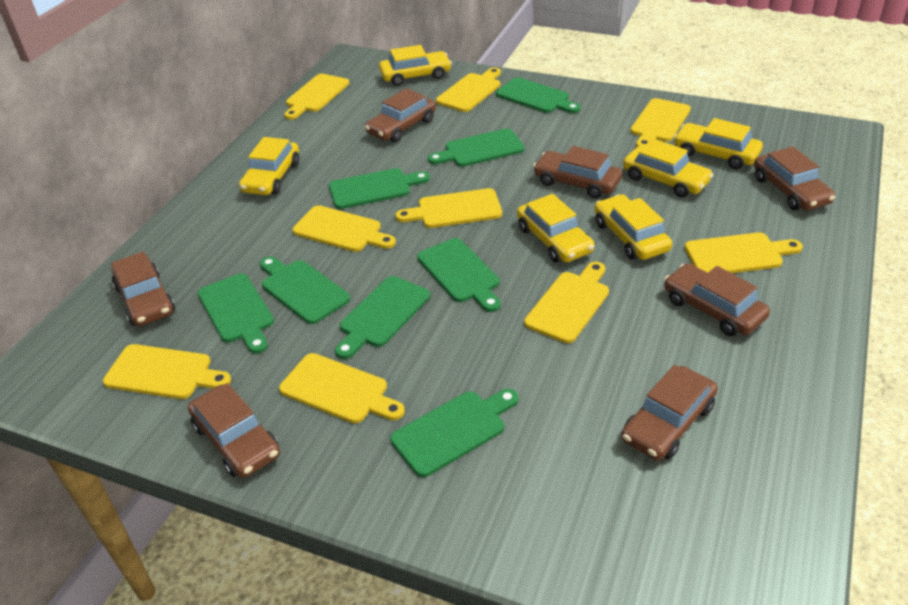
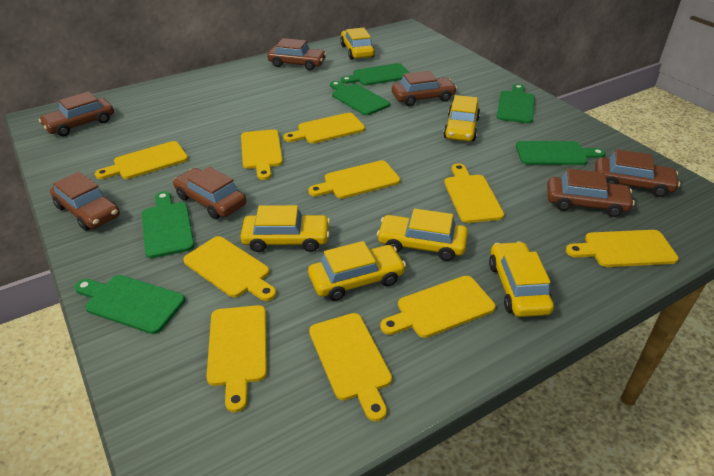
green cutting board: 8 -> 6
yellow cutting board: 9 -> 10

